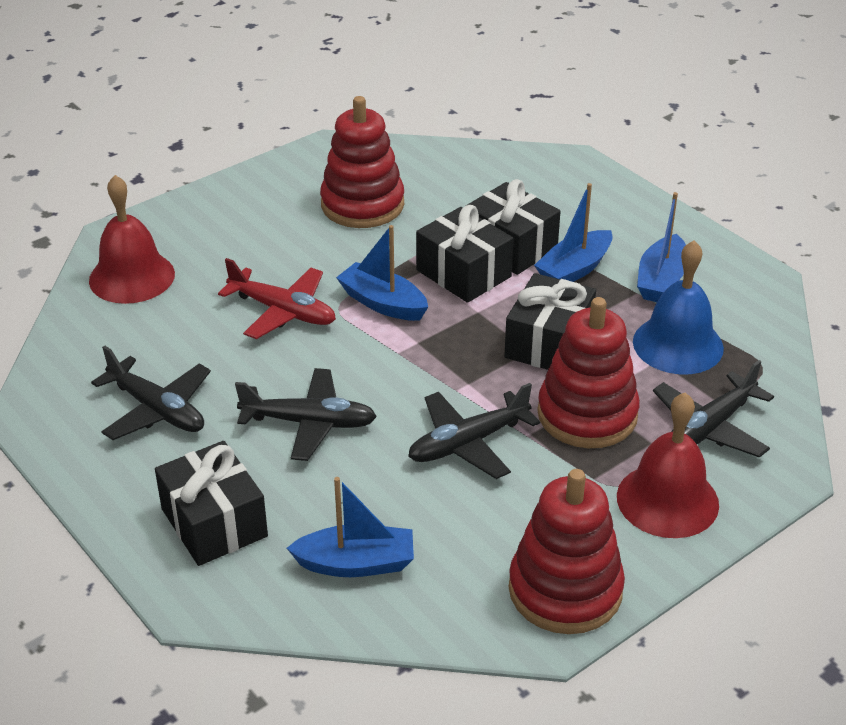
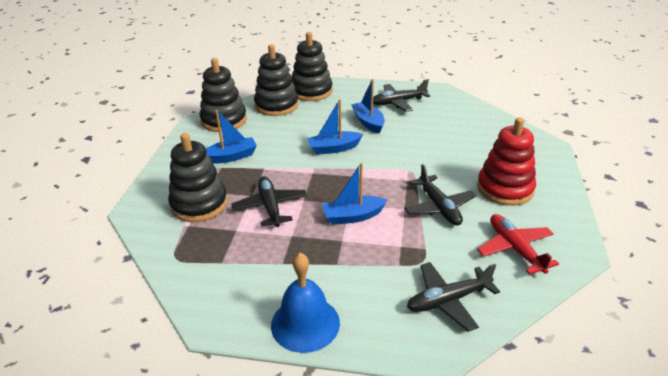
black gift: 4 -> 0
black stacking toy: 0 -> 4
red bell: 2 -> 0
red stacking toy: 3 -> 1

